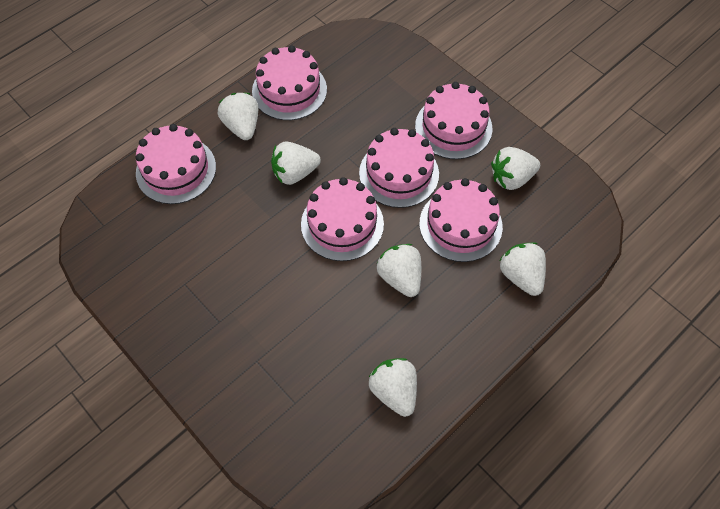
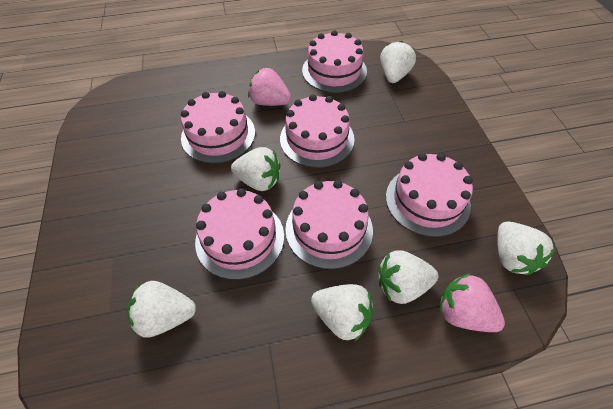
pink strawberry: 0 -> 2

